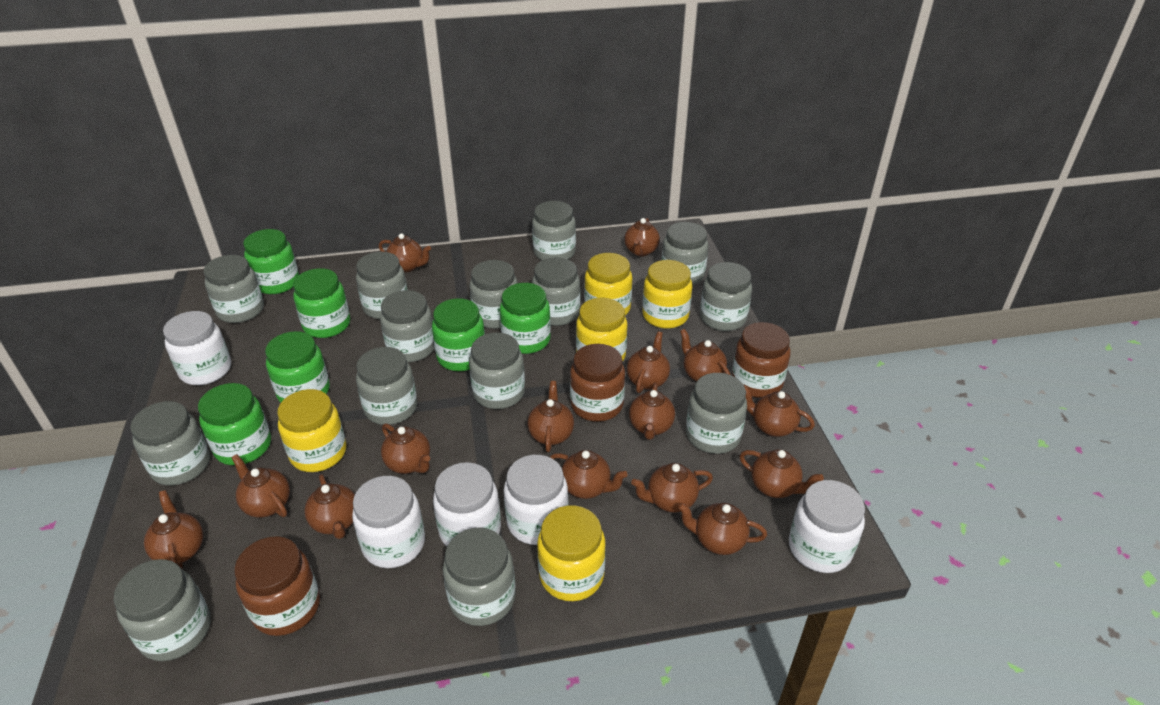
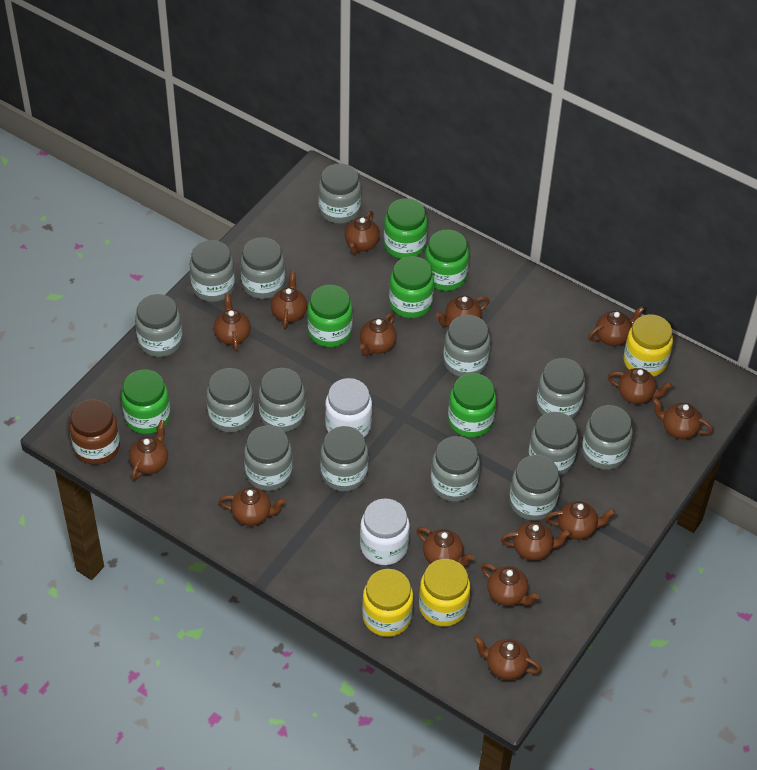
brown jar: 3 -> 1
white jar: 5 -> 2
yellow jar: 5 -> 3

